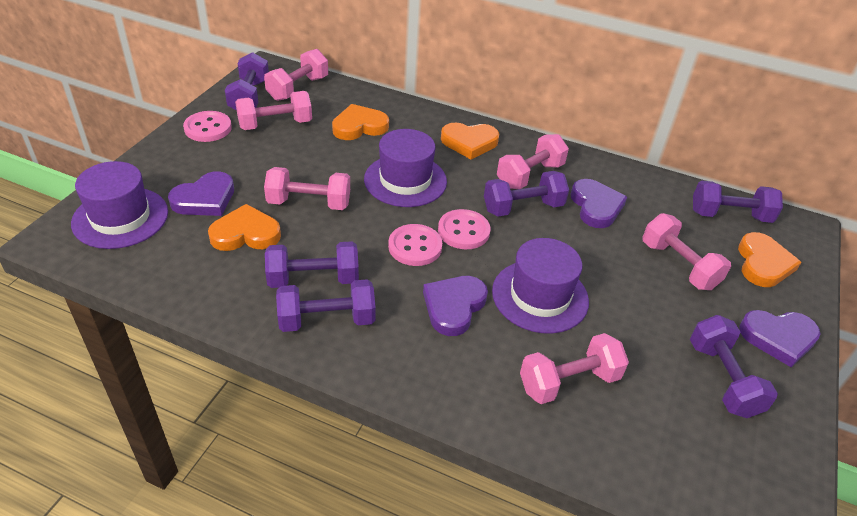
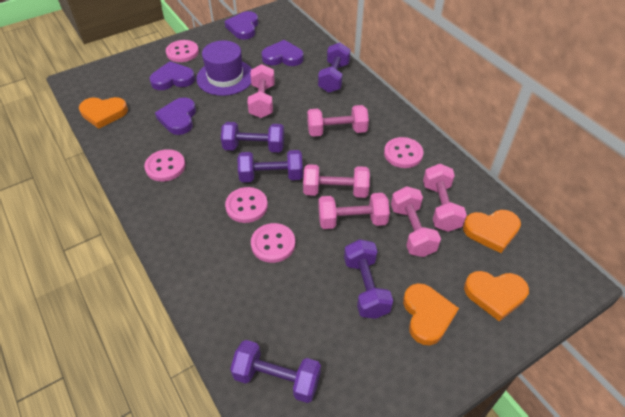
pink button: 3 -> 5
purple dumbbell: 6 -> 5
purple hat: 3 -> 1

